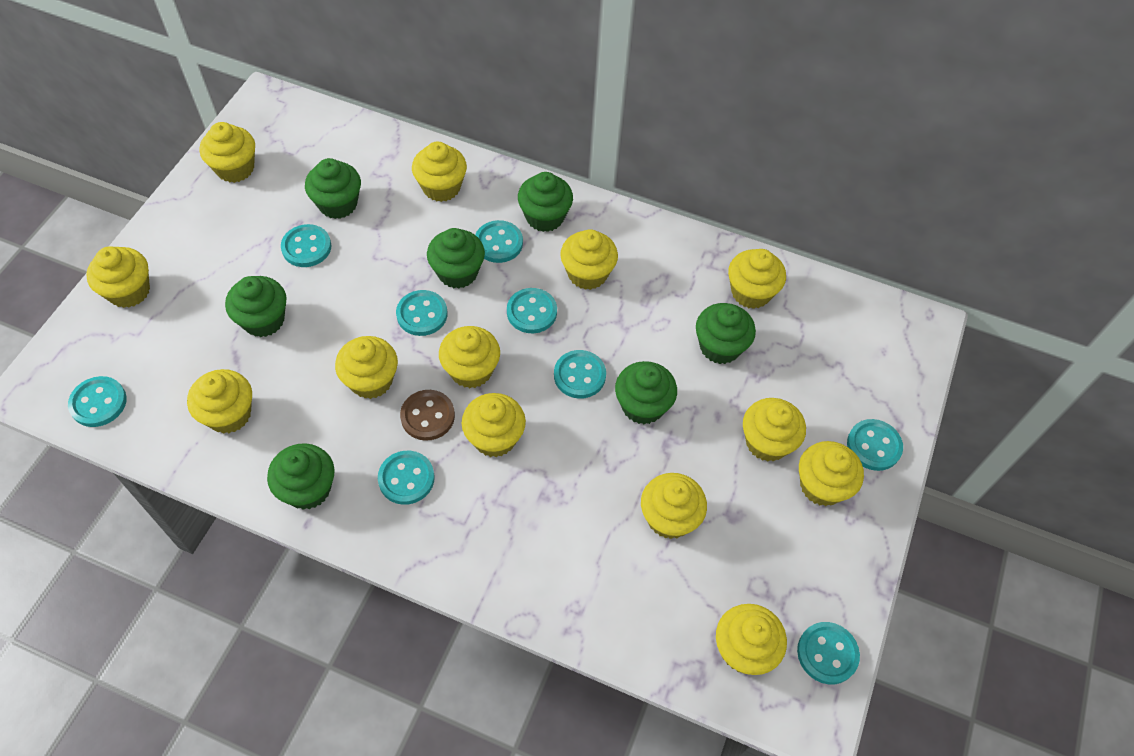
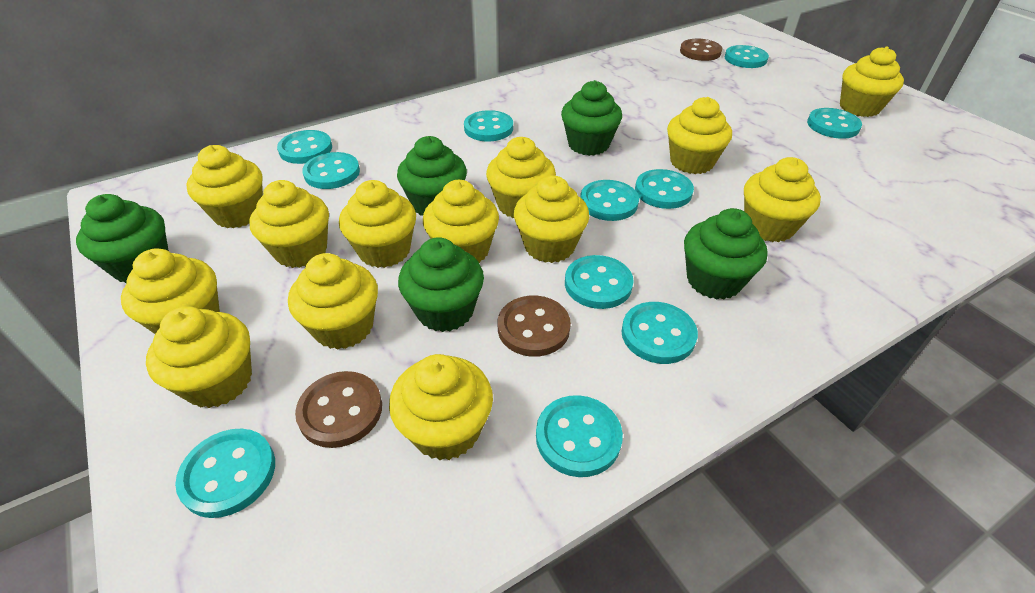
brown button: 1 -> 3
green cupcake: 7 -> 5
turquoise button: 9 -> 11

